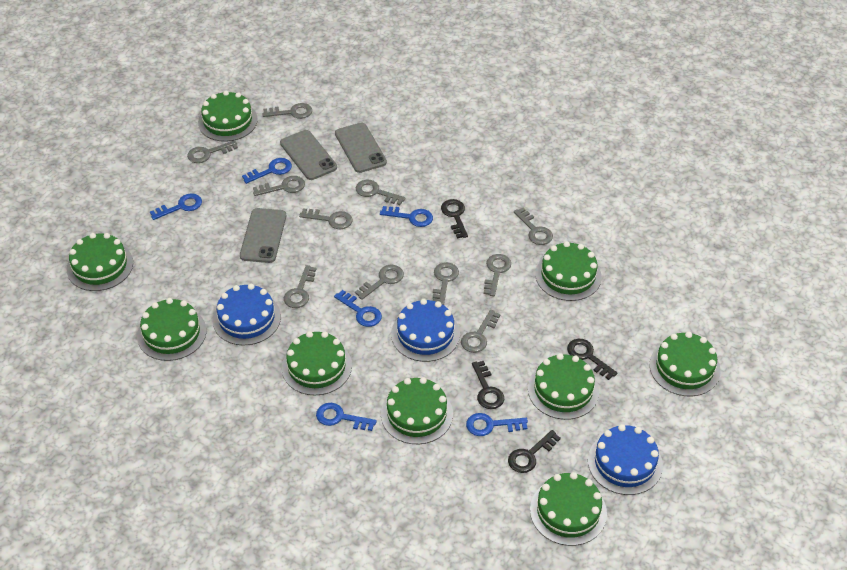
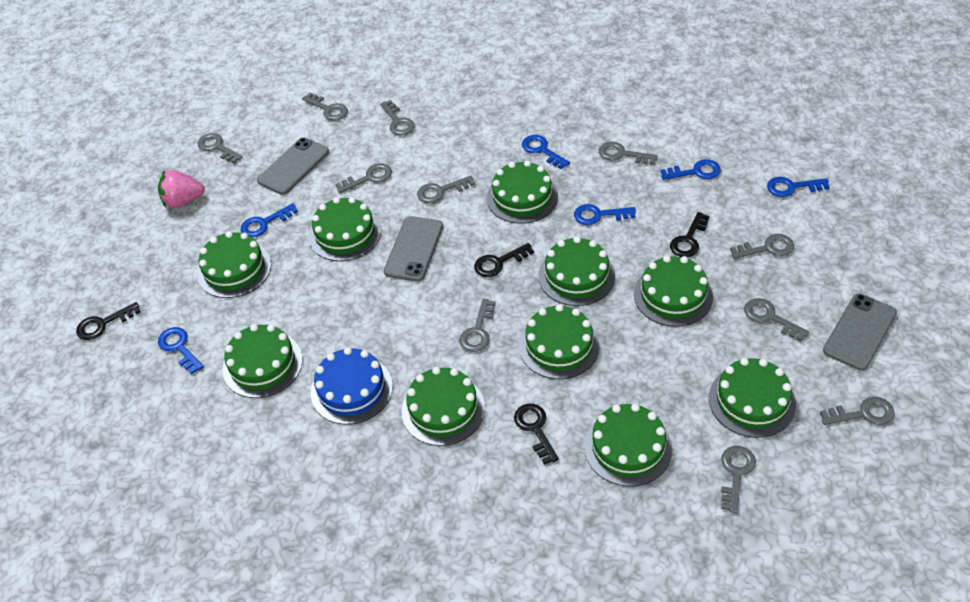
blue cake: 3 -> 1
green cake: 9 -> 10
pink strawberry: 0 -> 1

